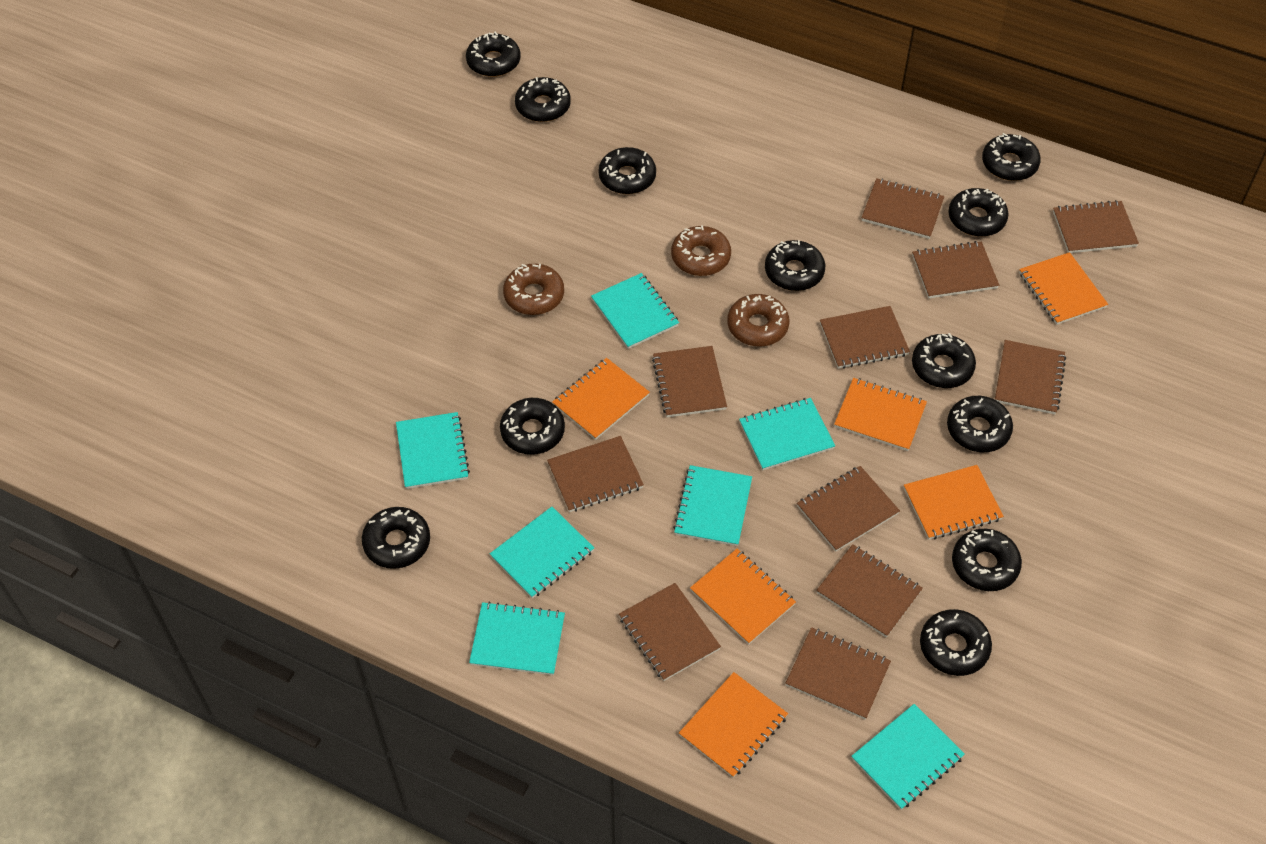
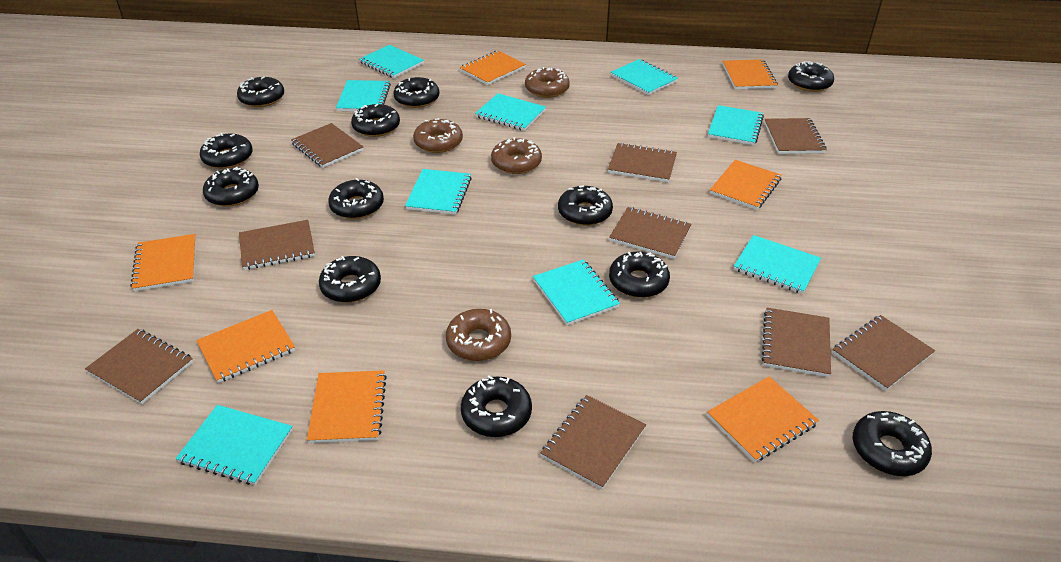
brown donut: 3 -> 4
brown notebook: 11 -> 9
orange notebook: 6 -> 7
turquoise notebook: 7 -> 9

